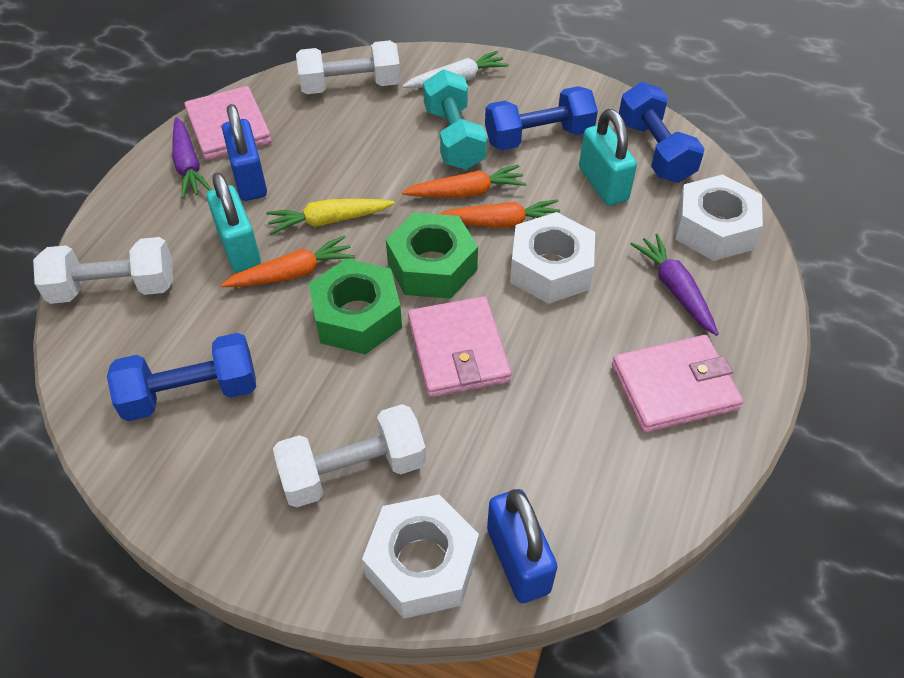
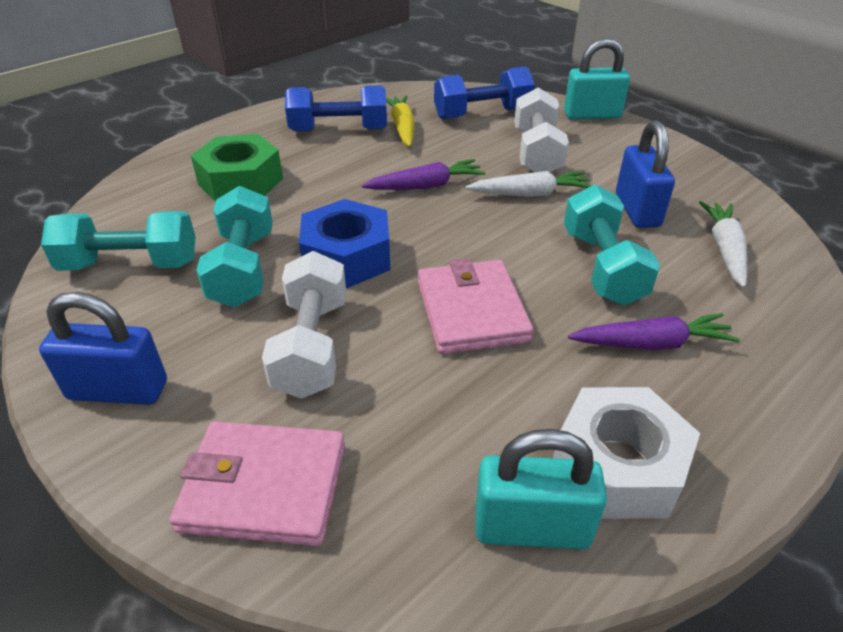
blue dumbbell: 3 -> 2
blue nut: 0 -> 1
green nut: 2 -> 1
orange carrot: 3 -> 0
pink wallet: 3 -> 2
turquoise dumbbell: 1 -> 3
white carrot: 1 -> 2
white dumbbell: 3 -> 2
white nut: 3 -> 1

